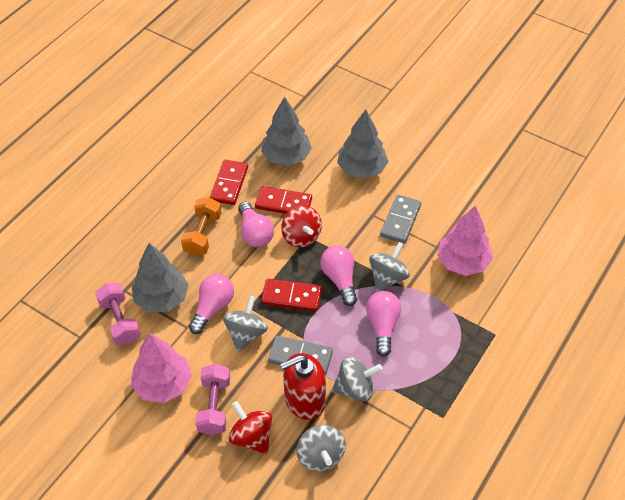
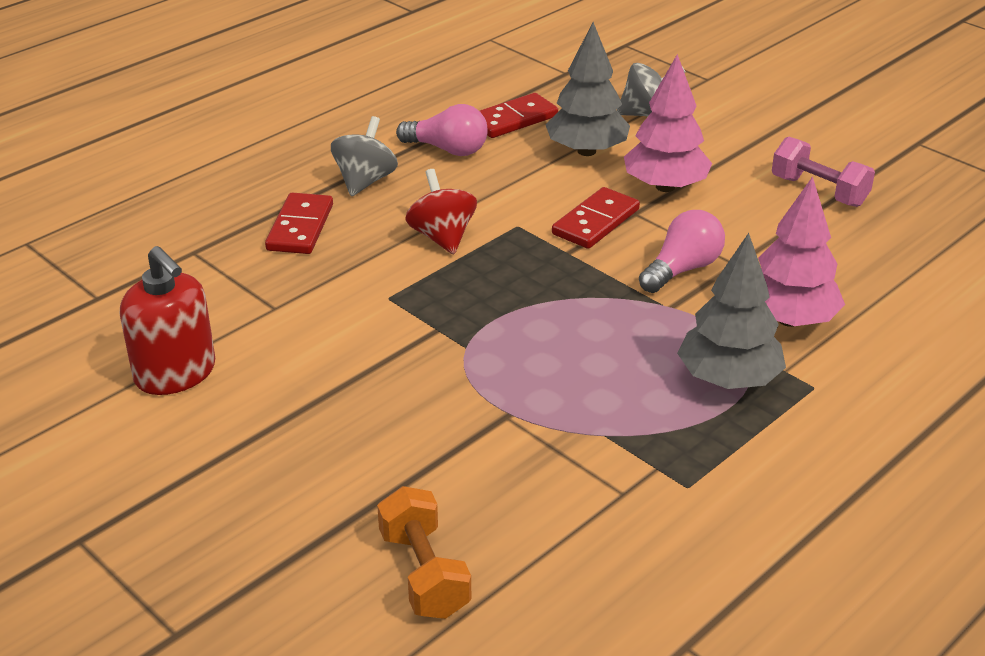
grey domino: 2 -> 0
grey spinning top: 4 -> 2
grey tree: 3 -> 2
pink dumbbell: 2 -> 1
pink light bulb: 4 -> 2
red spinning top: 2 -> 1

